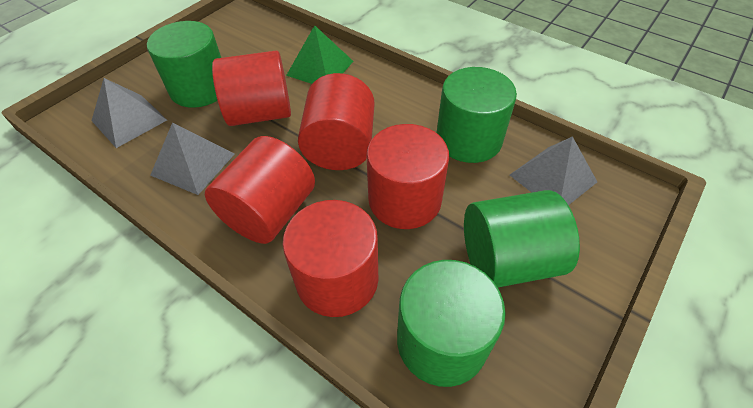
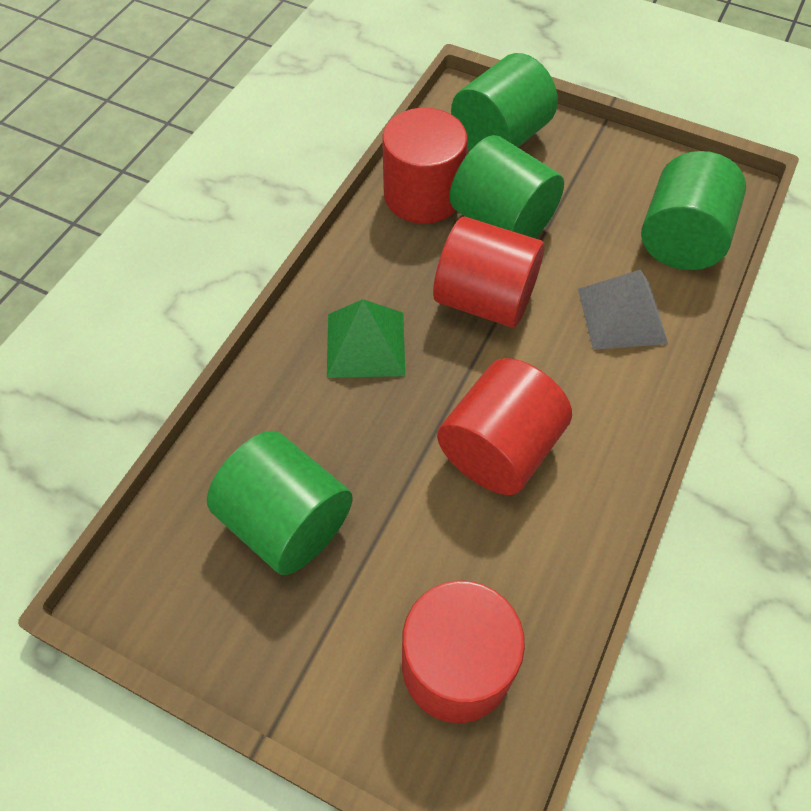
grey pyramid: 3 -> 1
red cylinder: 5 -> 4

